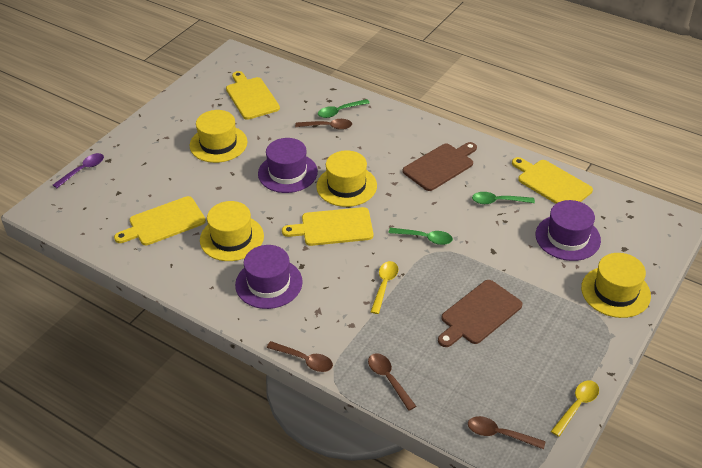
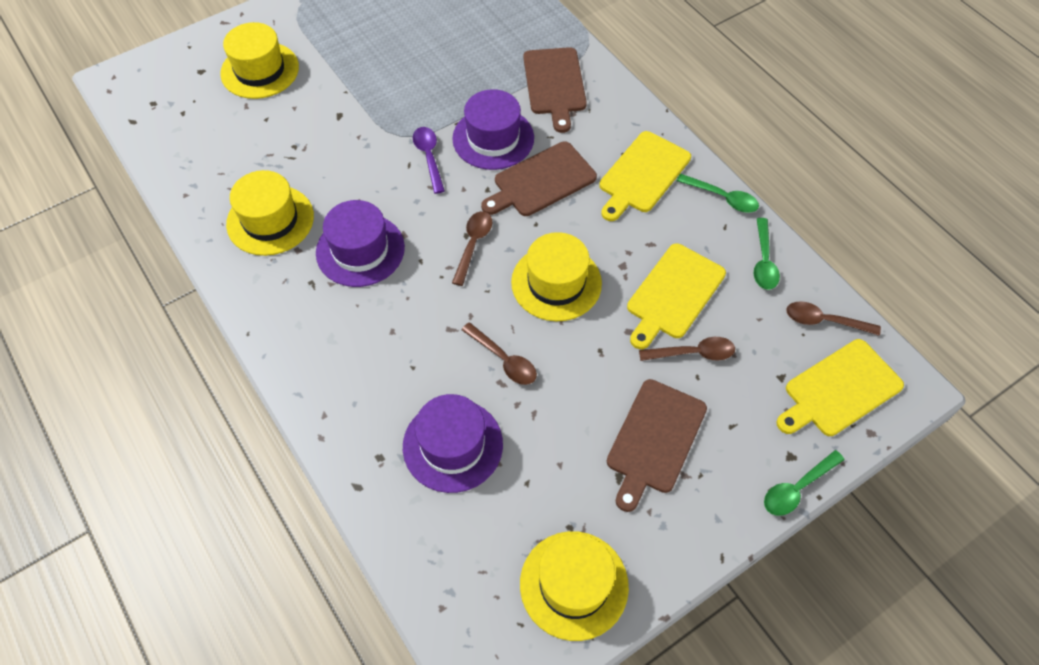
brown cutting board: 2 -> 3
yellow cutting board: 4 -> 3
yellow spoon: 2 -> 0

